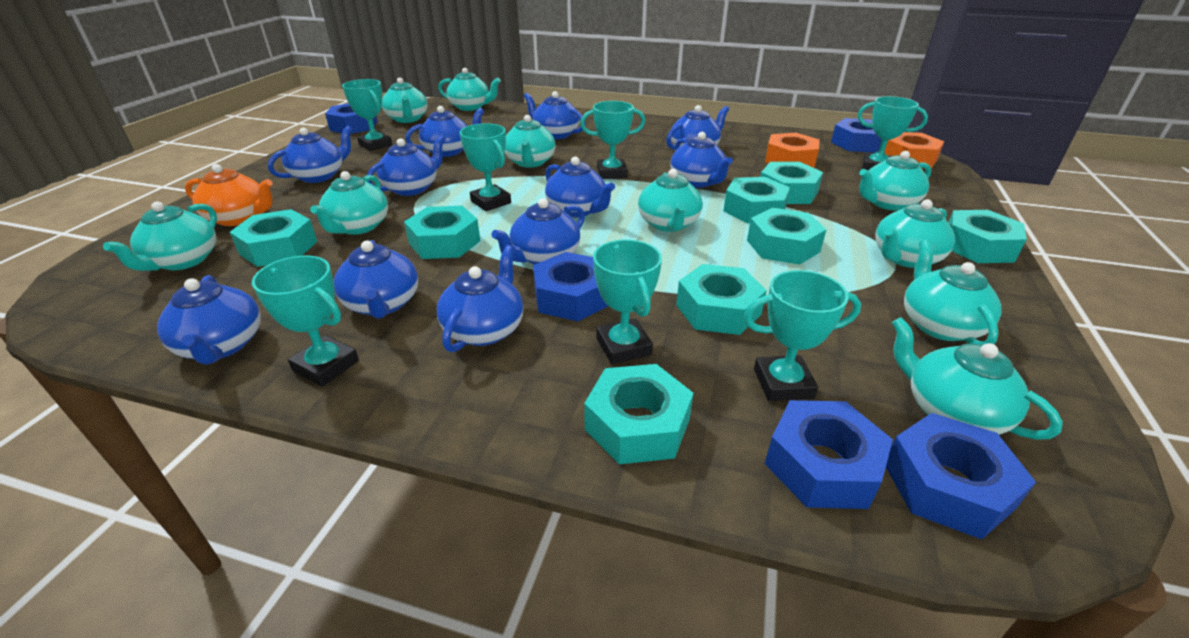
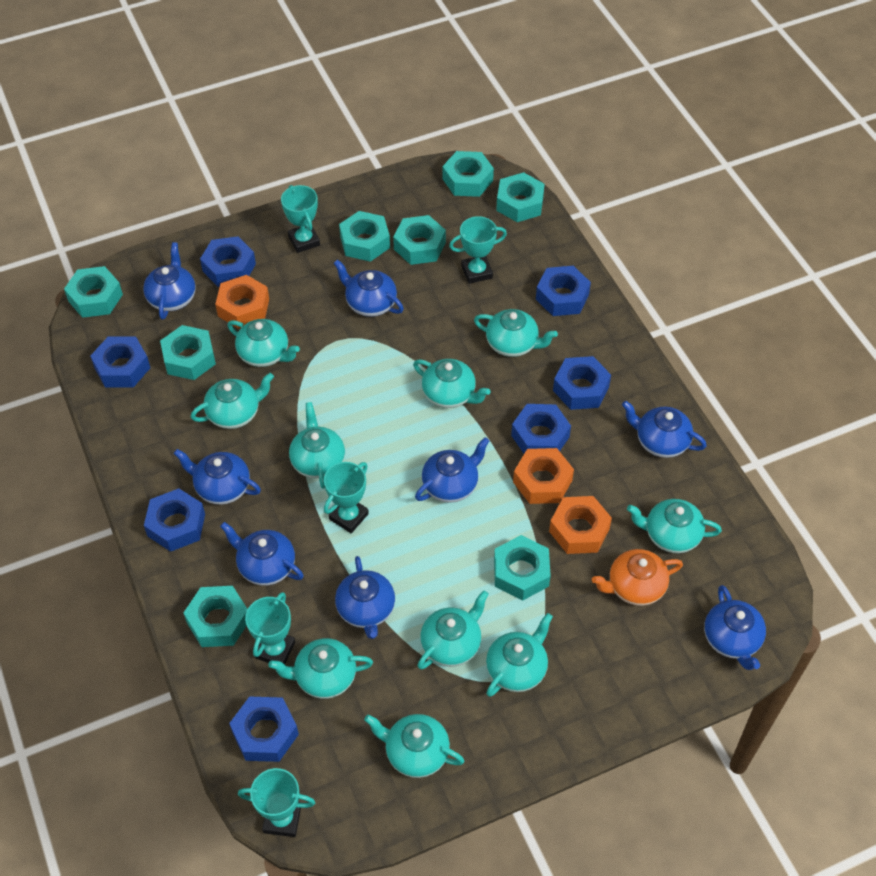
blue nut: 5 -> 7
blue teapot: 11 -> 8
orange nut: 2 -> 3
turquoise trophy: 7 -> 5

